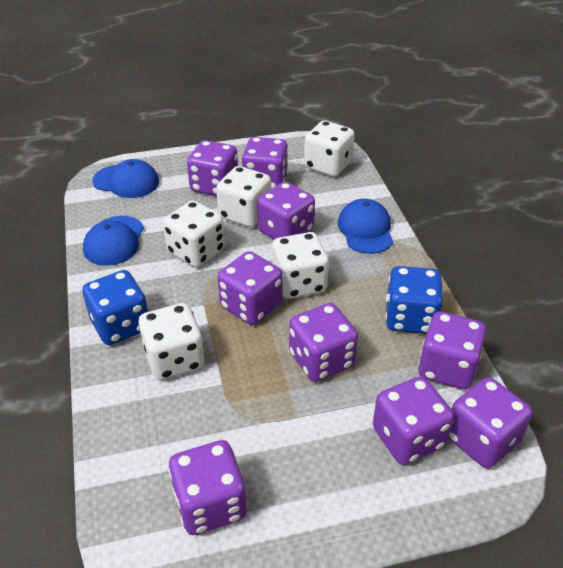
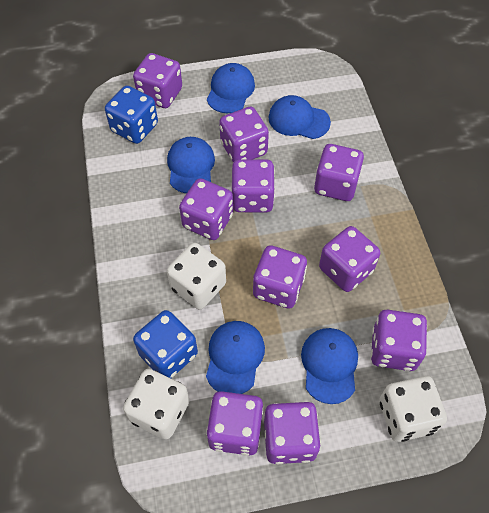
blue cap: 3 -> 5
purple dice: 9 -> 10
white dice: 5 -> 3

